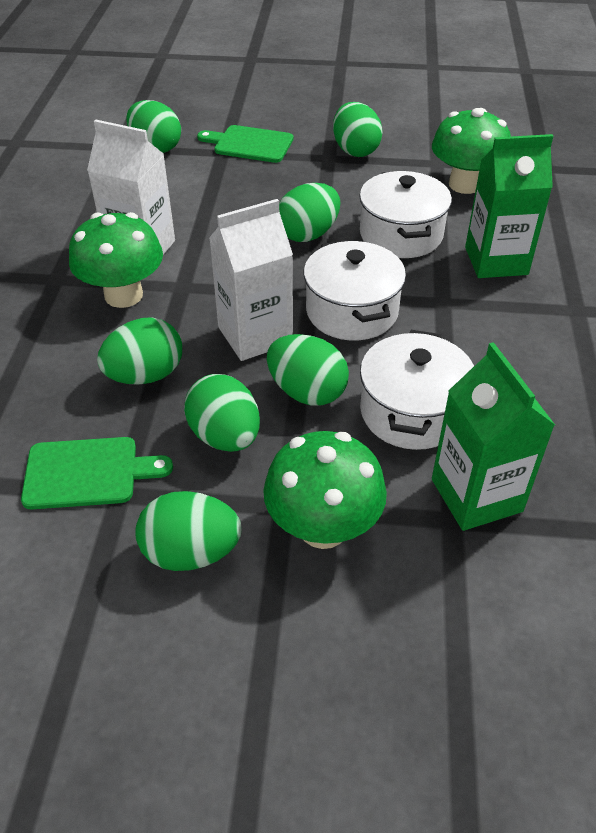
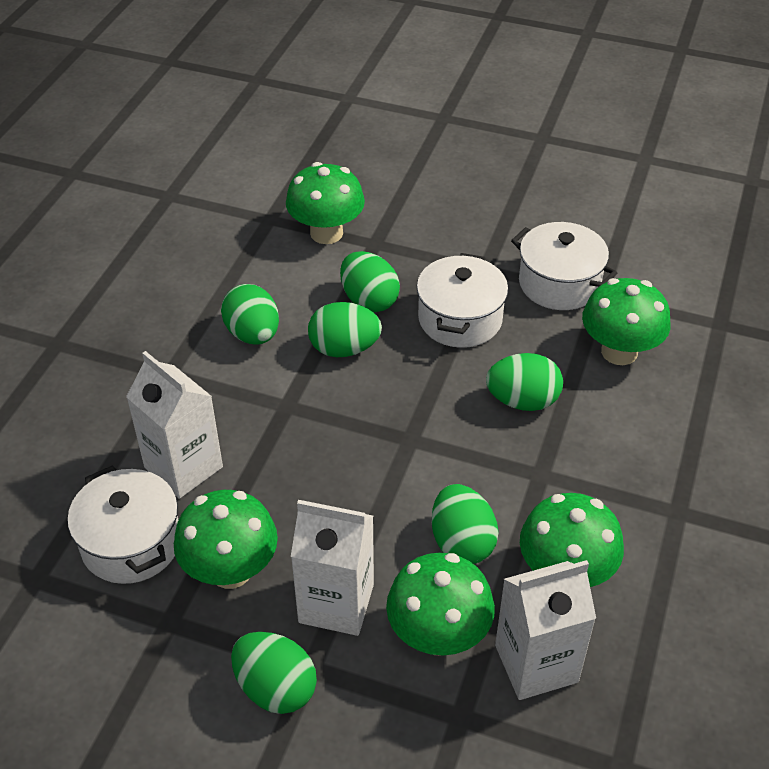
green carton: 2 -> 0
green cutting board: 2 -> 0
green egg: 7 -> 6
green mushroom: 3 -> 5
white carton: 2 -> 3

